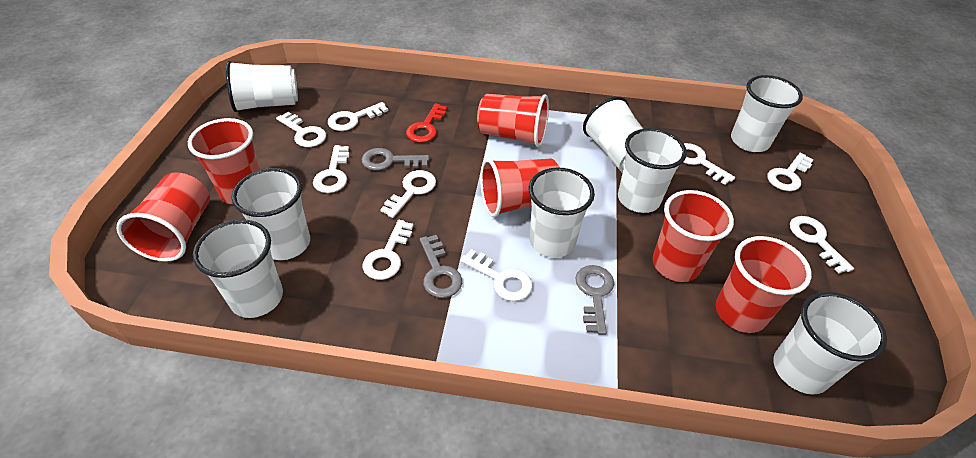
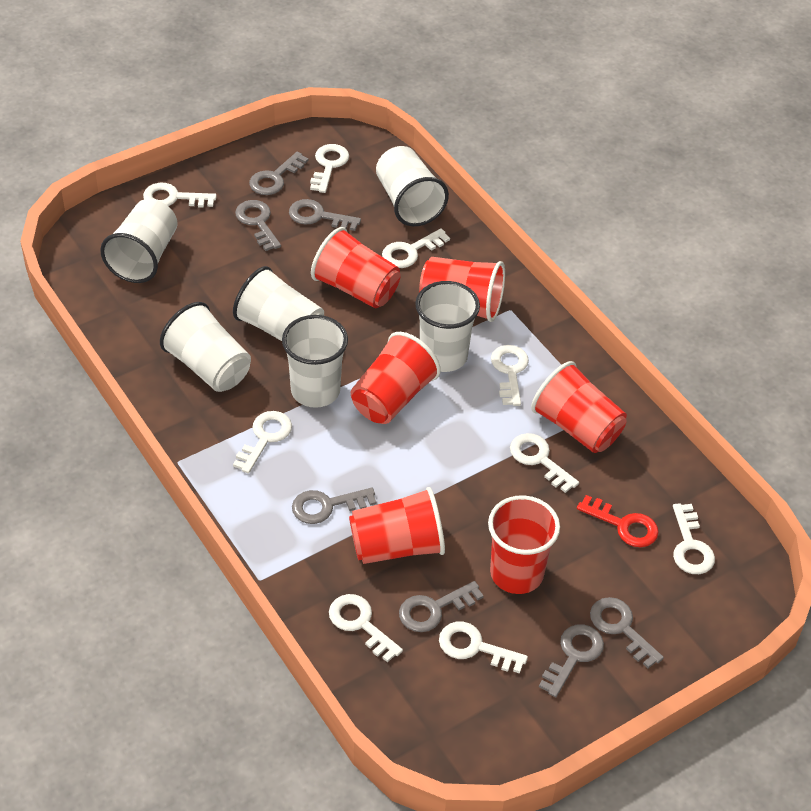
grey key: 3 -> 7
white cup: 8 -> 6

